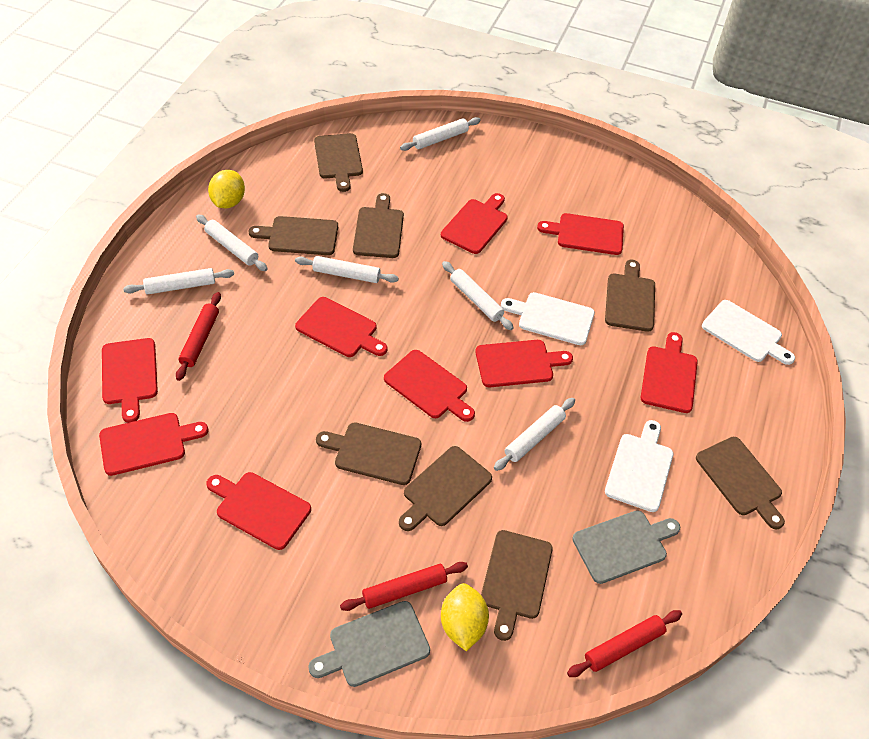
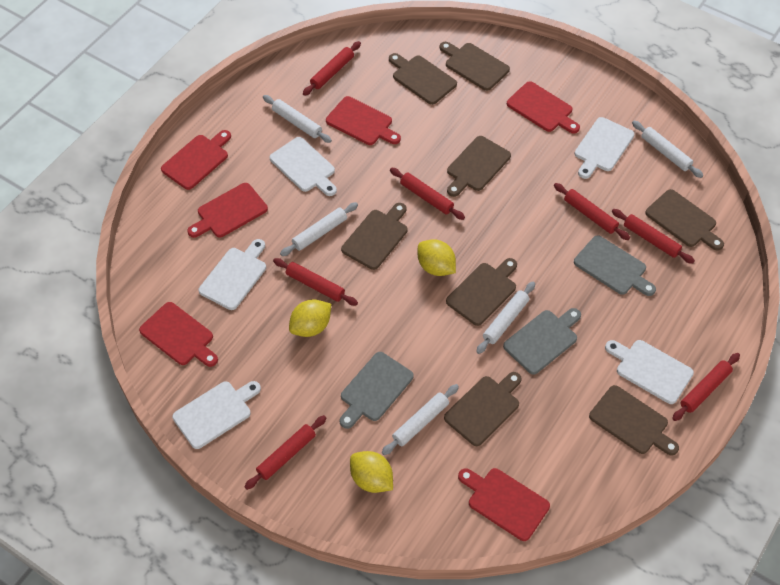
grey cutting board: 2 -> 3
red cutting board: 9 -> 6
red rolling pin: 3 -> 7
white cutting board: 3 -> 5
white rolling pin: 6 -> 5
yellow lemon: 2 -> 3

